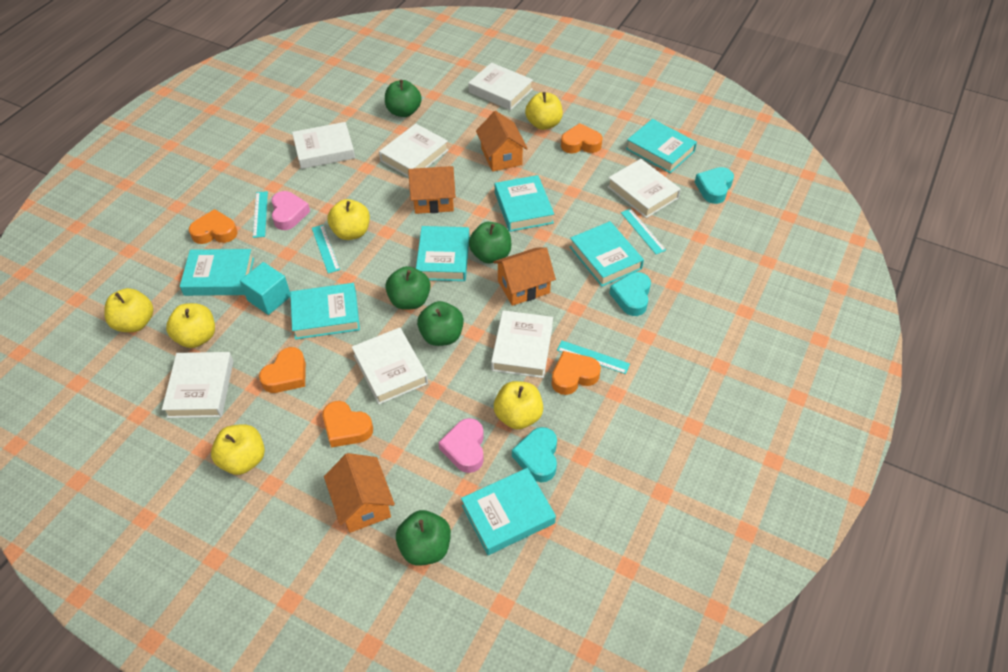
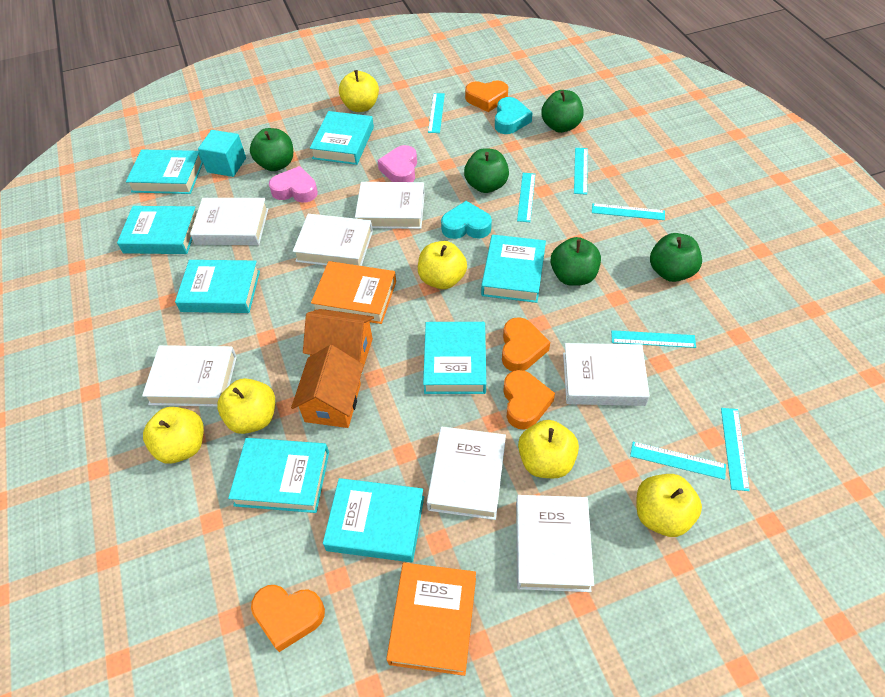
orange book: 0 -> 2
orange heart: 5 -> 4
orange house: 4 -> 2
turquoise book: 7 -> 8
turquoise heart: 3 -> 2
turquoise ruler: 4 -> 7

